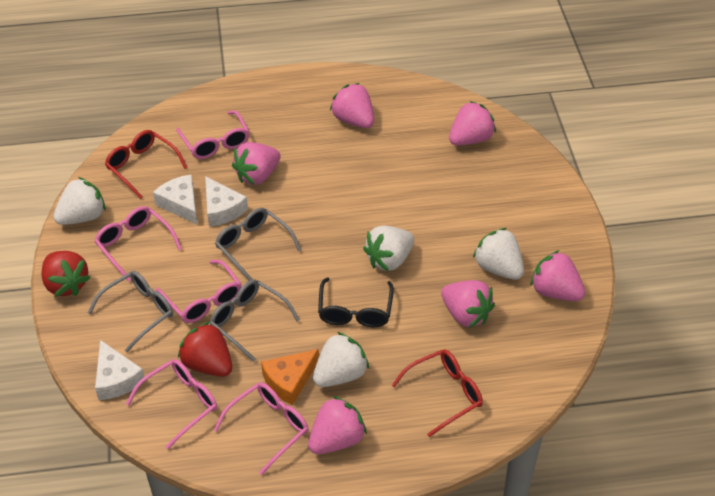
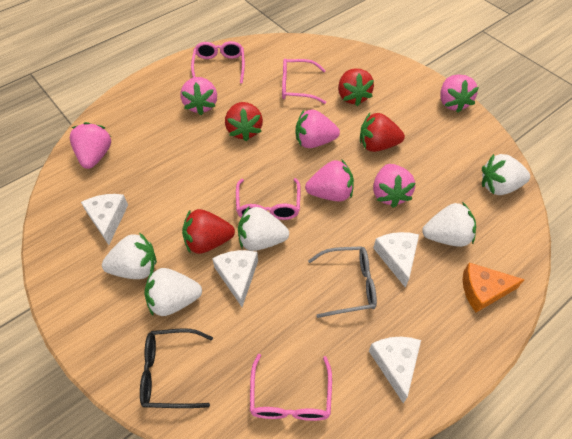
grey glasses: 3 -> 1
pink glasses: 5 -> 4
red glasses: 2 -> 0
red strawberry: 2 -> 4
white cheese: 3 -> 4
white strawberry: 4 -> 5

